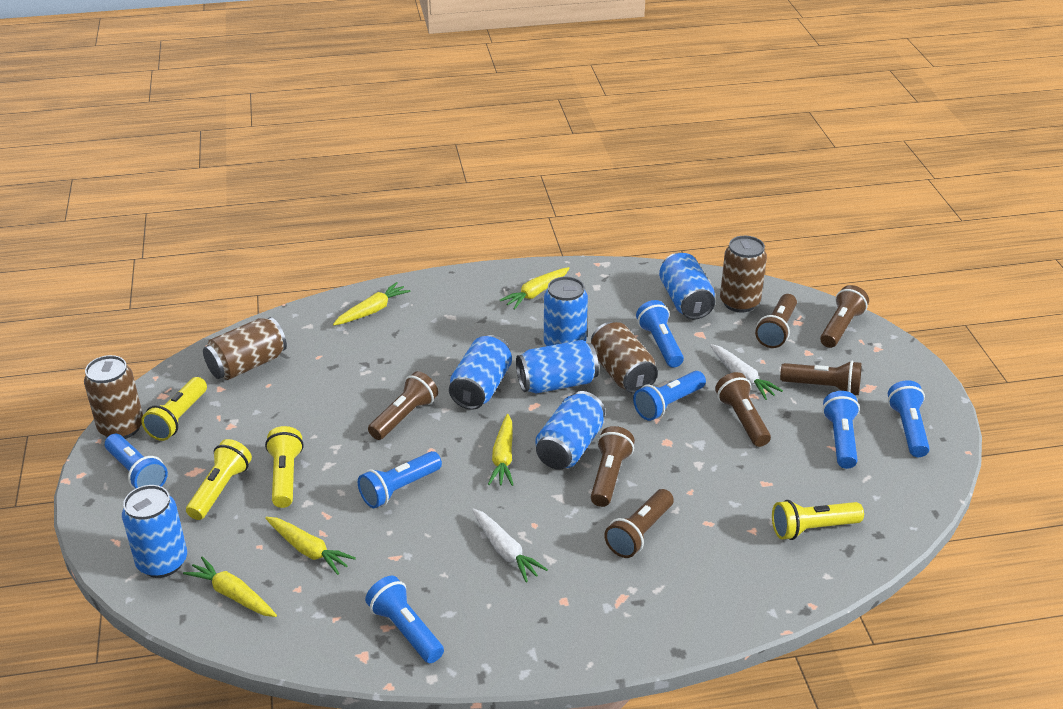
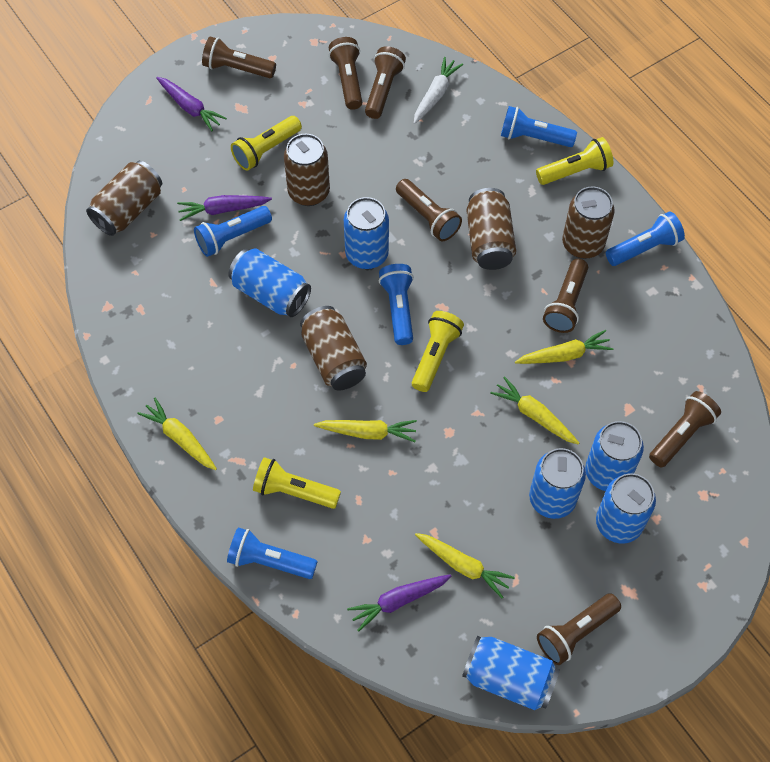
blue flashlight: 7 -> 5
brown can: 4 -> 5
purple carrot: 0 -> 3
white carrot: 2 -> 1

